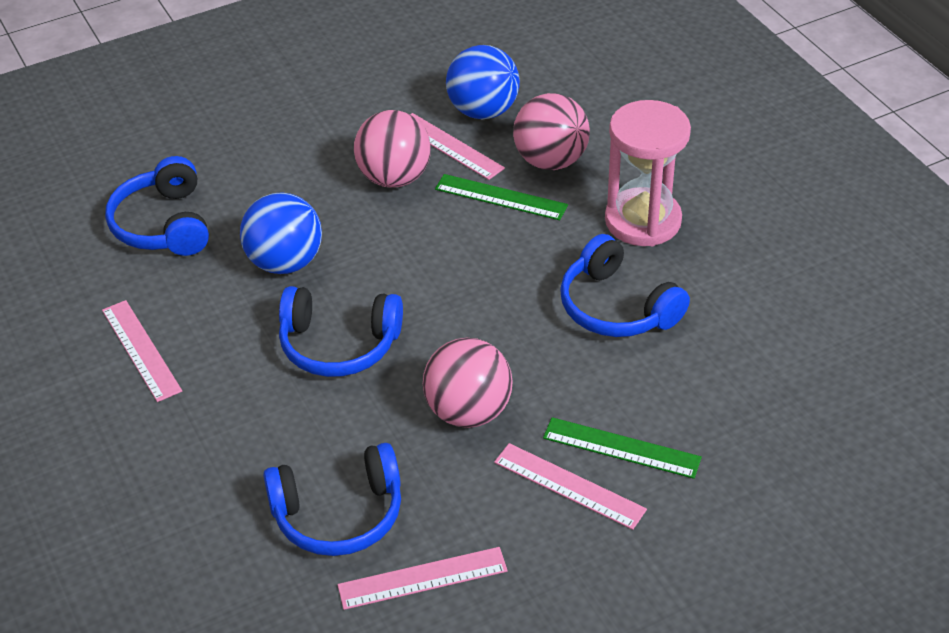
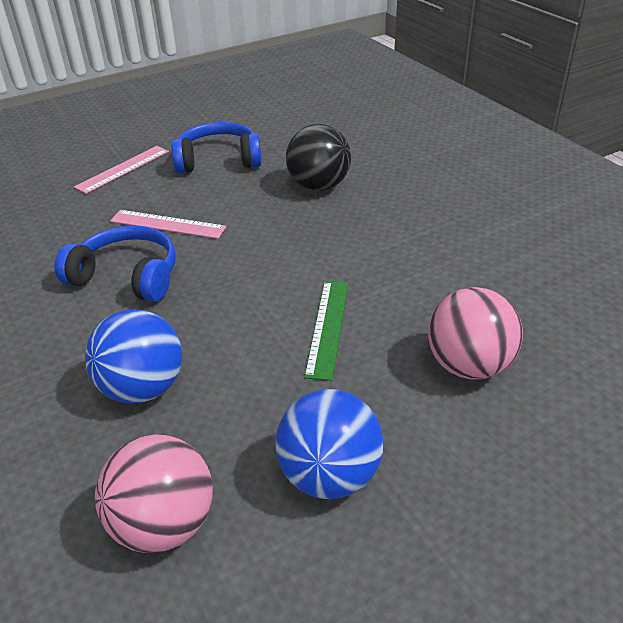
black ball: 0 -> 1
blue headphones: 4 -> 2
green ruler: 2 -> 1
pink ball: 3 -> 2
pink hourglass: 1 -> 0
pink ruler: 4 -> 2

